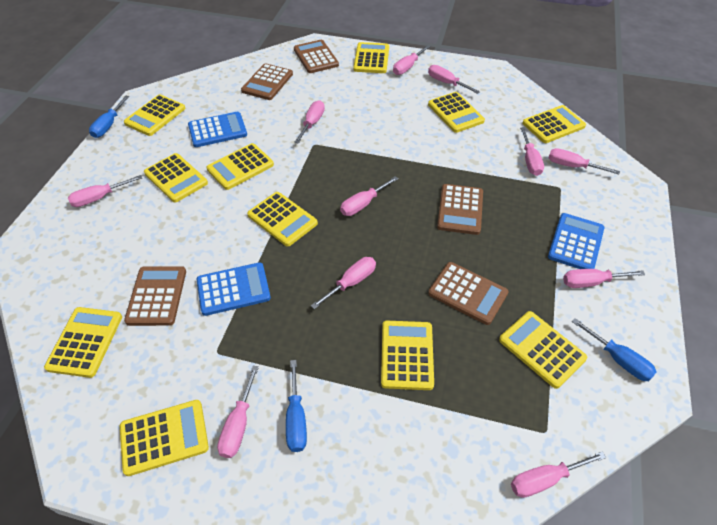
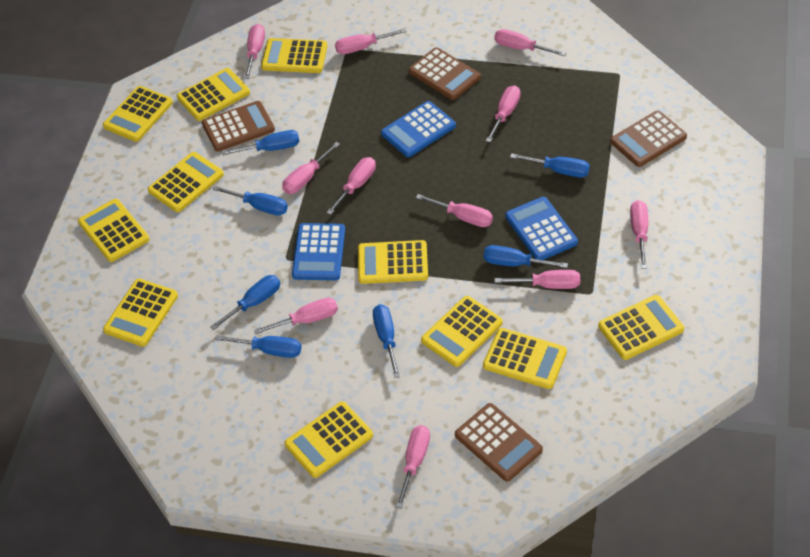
blue screwdriver: 3 -> 7
brown calculator: 5 -> 4

